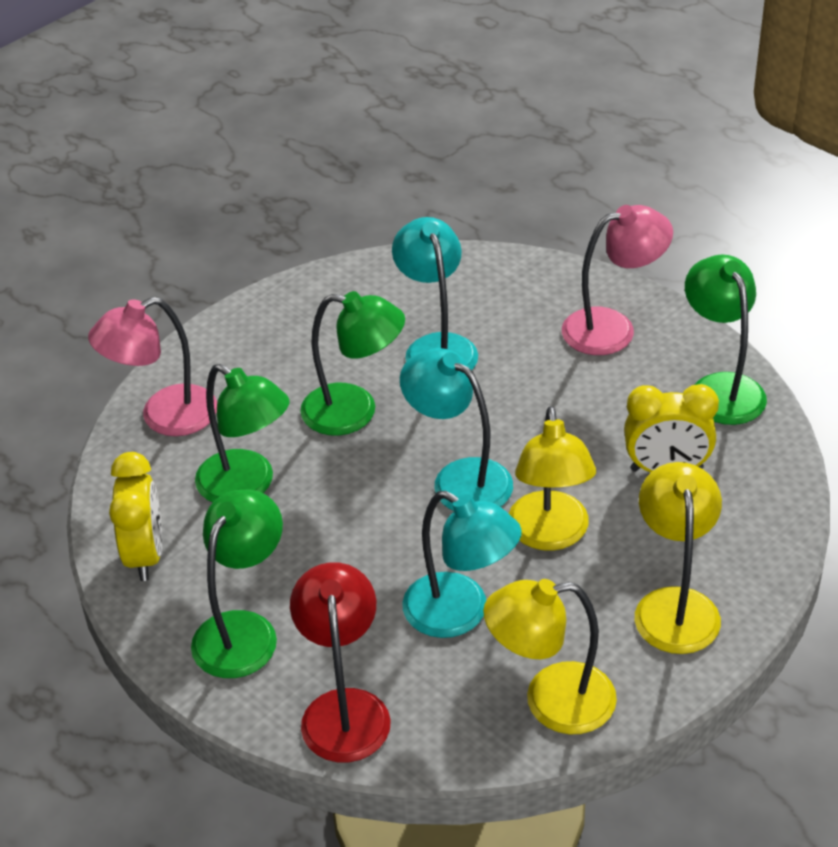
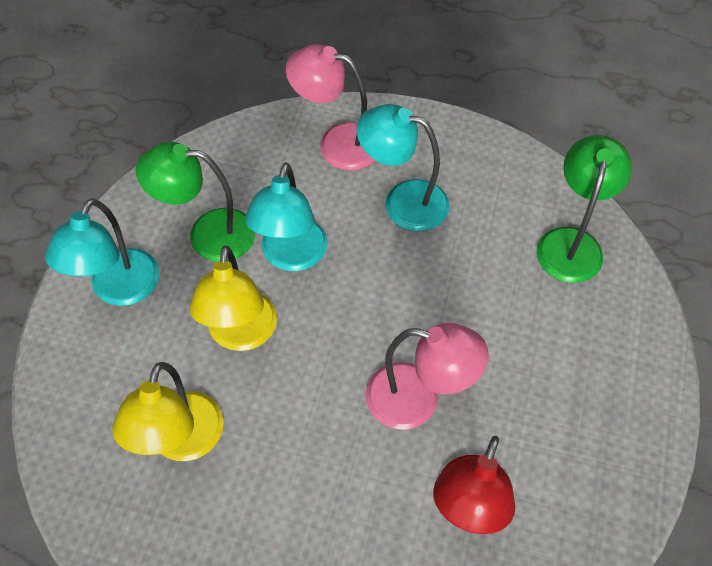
green lamp: 4 -> 2
yellow clock: 2 -> 0
yellow lamp: 3 -> 2

